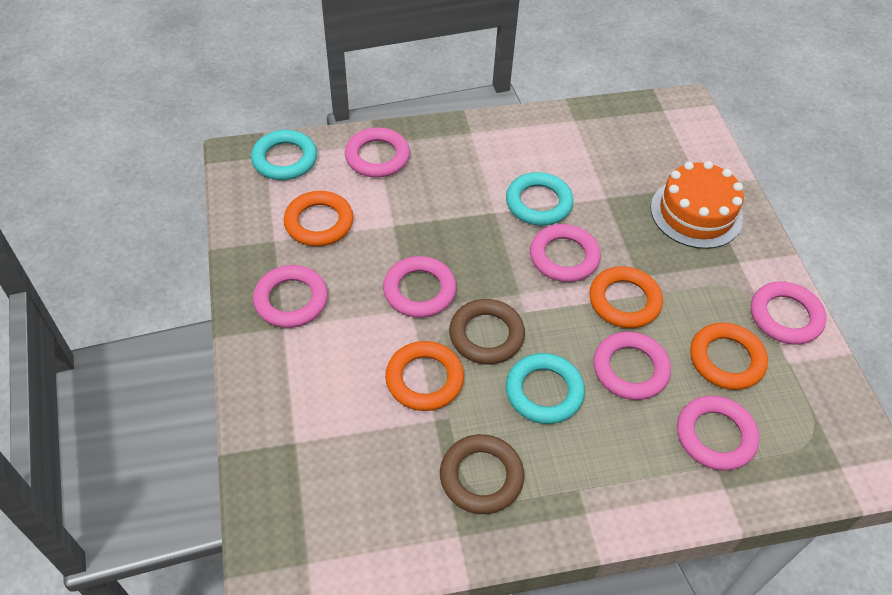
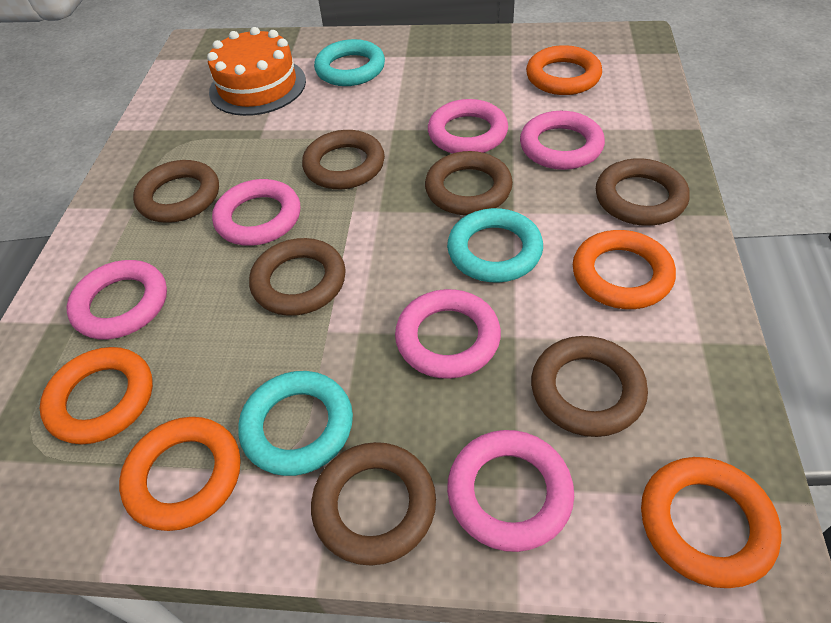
brown ring: 2 -> 7
orange ring: 4 -> 5
pink ring: 7 -> 6

